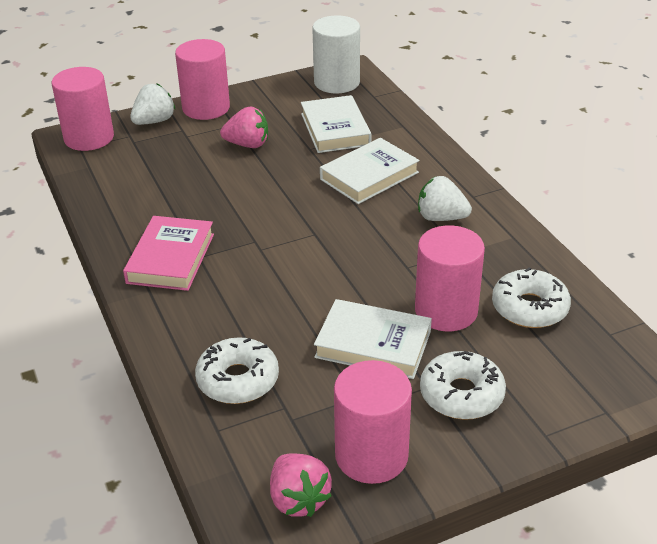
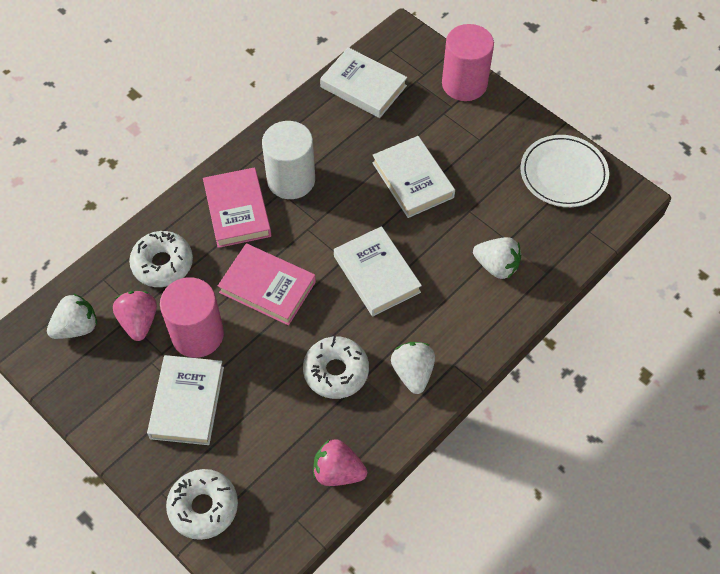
pink book: 1 -> 2
pink cylinder: 4 -> 2
white book: 3 -> 4
white plate: 0 -> 1
white strawberry: 2 -> 3

